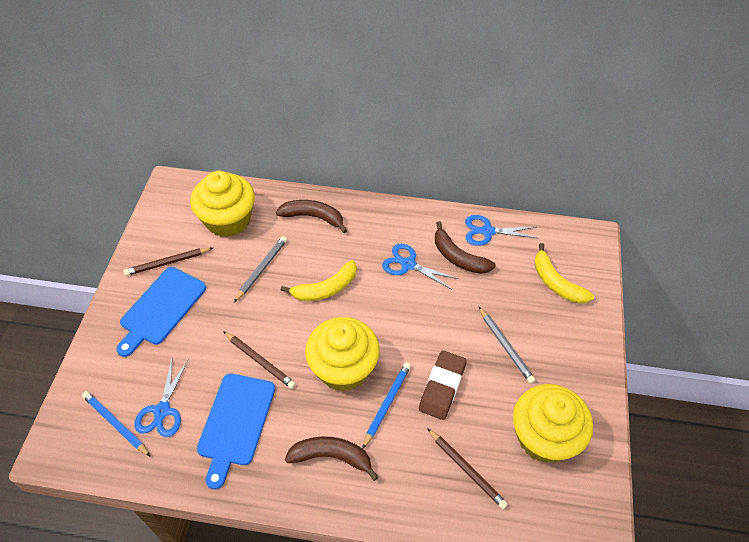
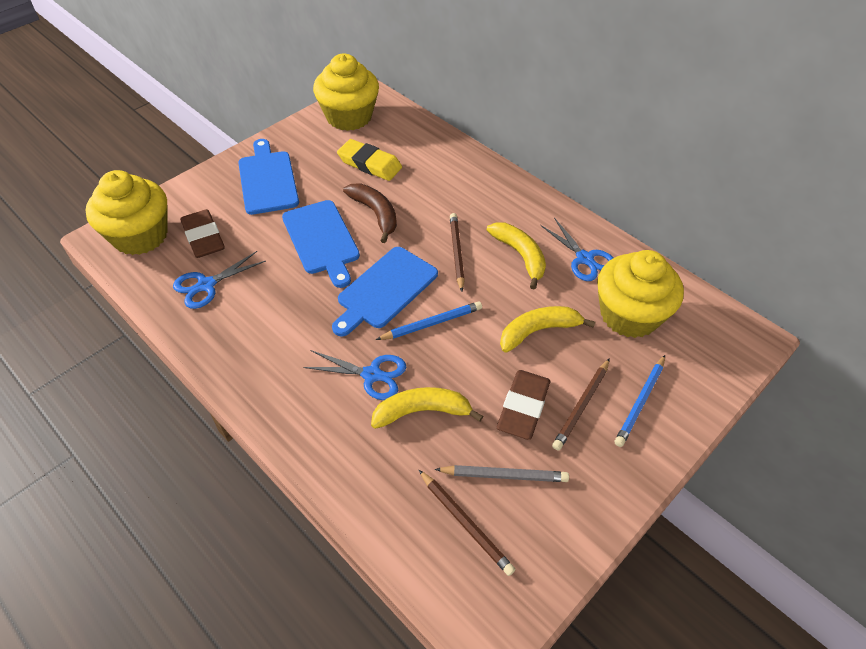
blue cutting board: 2 -> 3
brown banana: 3 -> 1
brown eraser: 1 -> 2
grey pencil: 2 -> 1
yellow banana: 2 -> 3
yellow eraser: 0 -> 1

